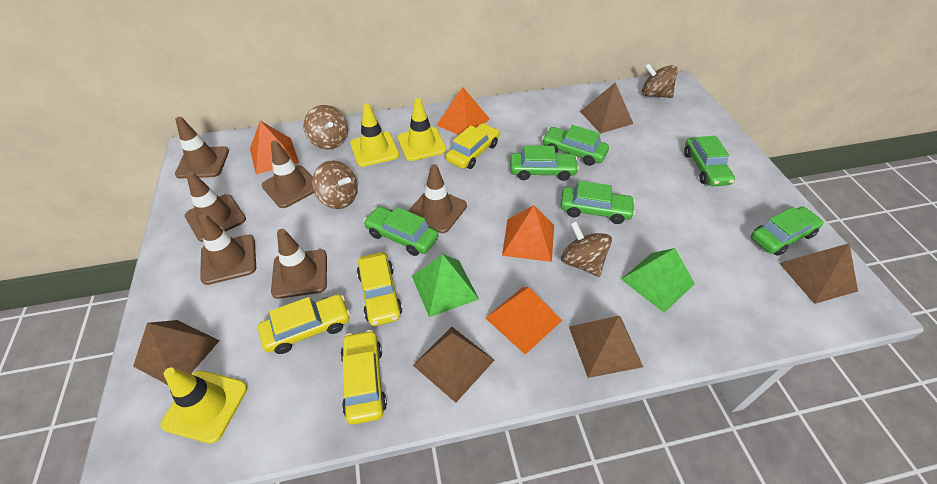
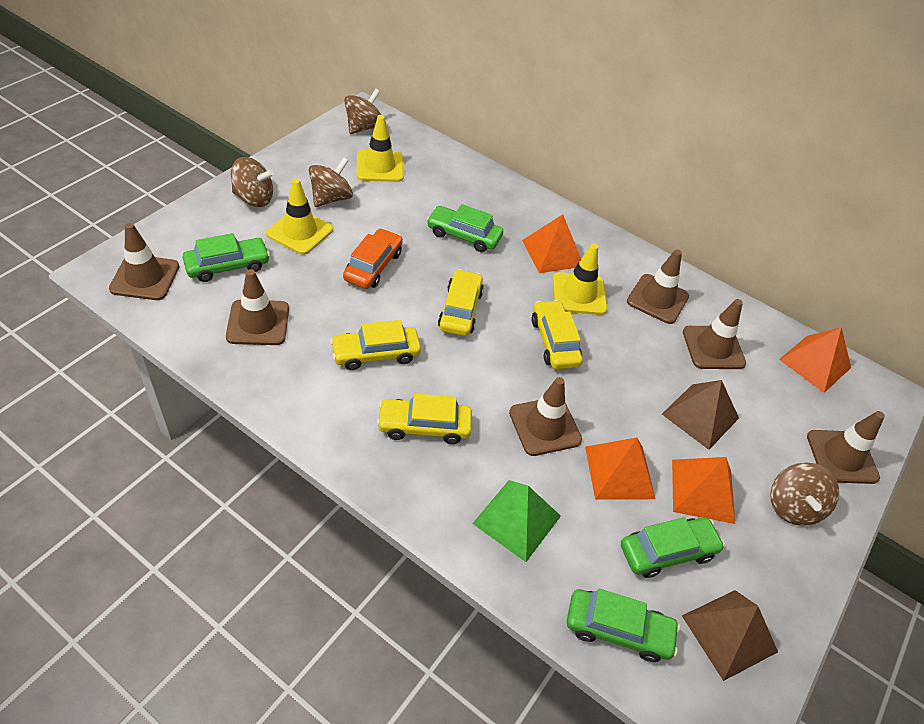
brown pyramid: 5 -> 2
green car: 6 -> 4
green pyramid: 2 -> 1
orange car: 0 -> 1

